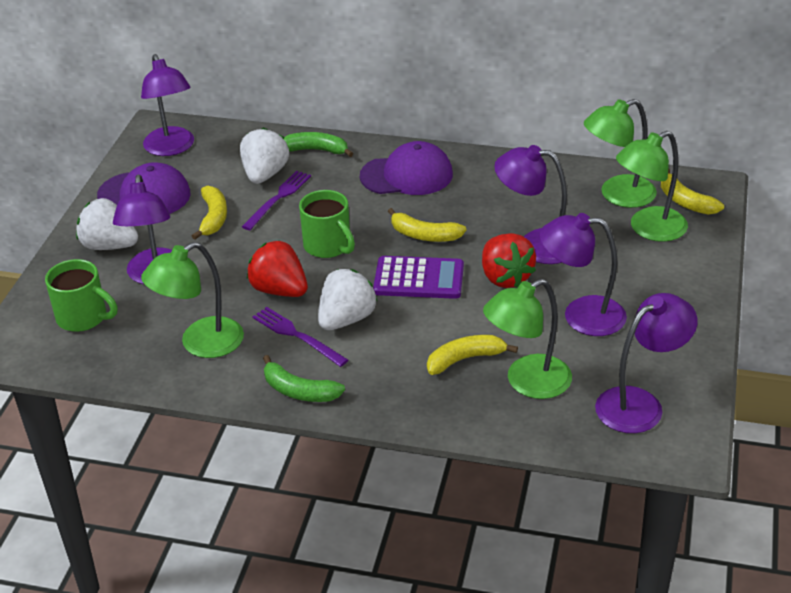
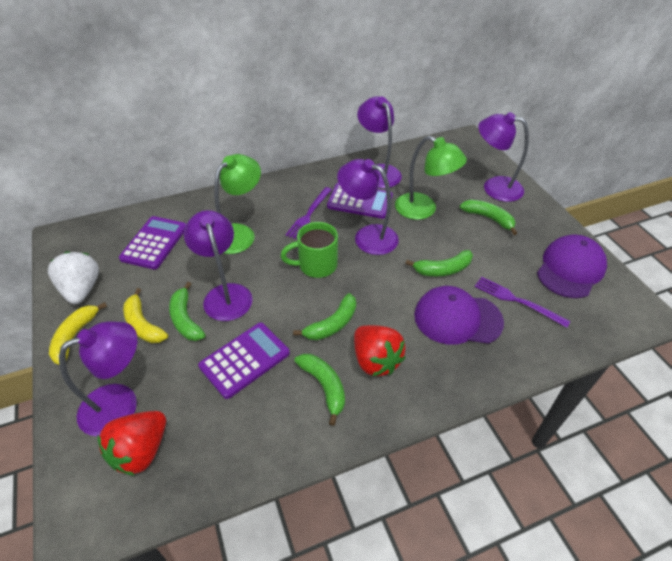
green banana: 2 -> 5
green lamp: 4 -> 2
green mug: 2 -> 1
purple calculator: 1 -> 3
white strawberry: 3 -> 1
yellow banana: 4 -> 2

